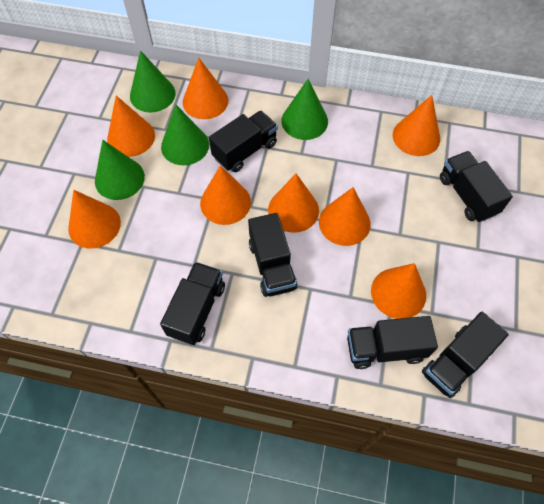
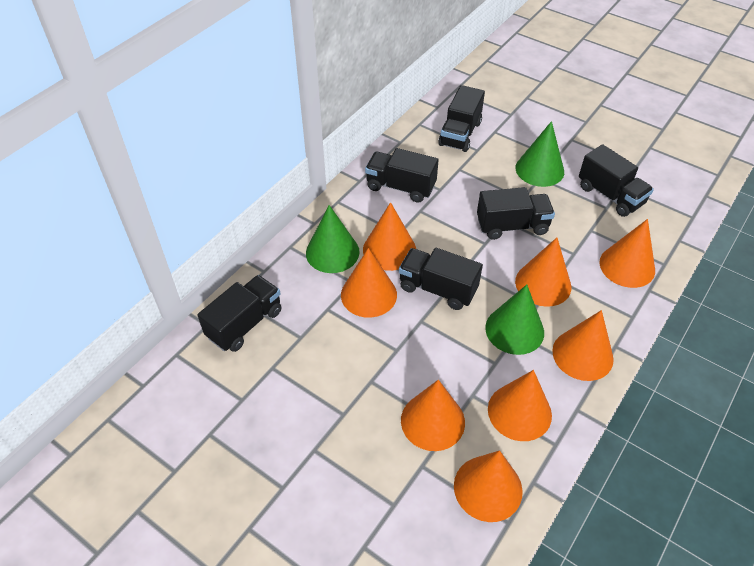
green cone: 4 -> 3

